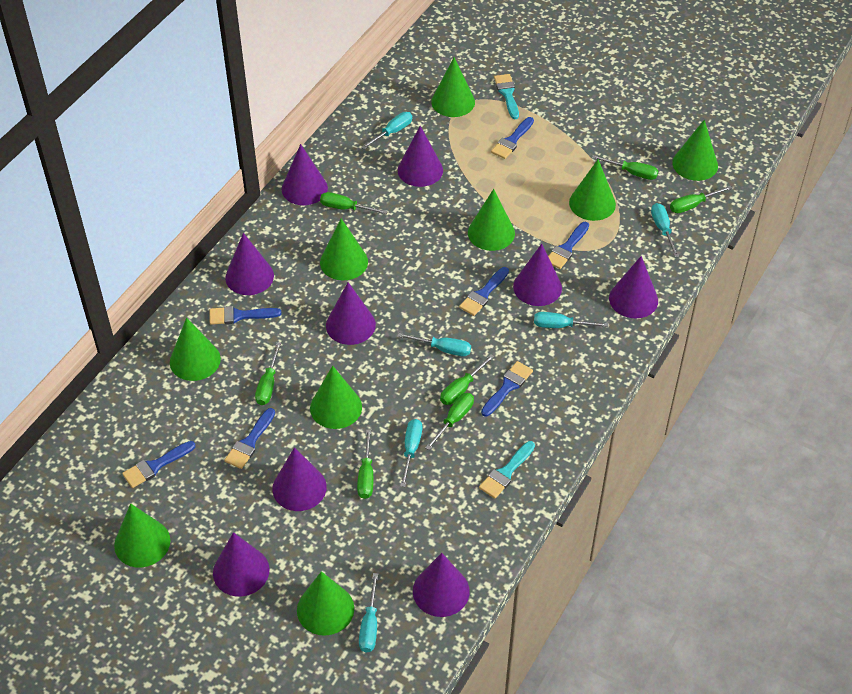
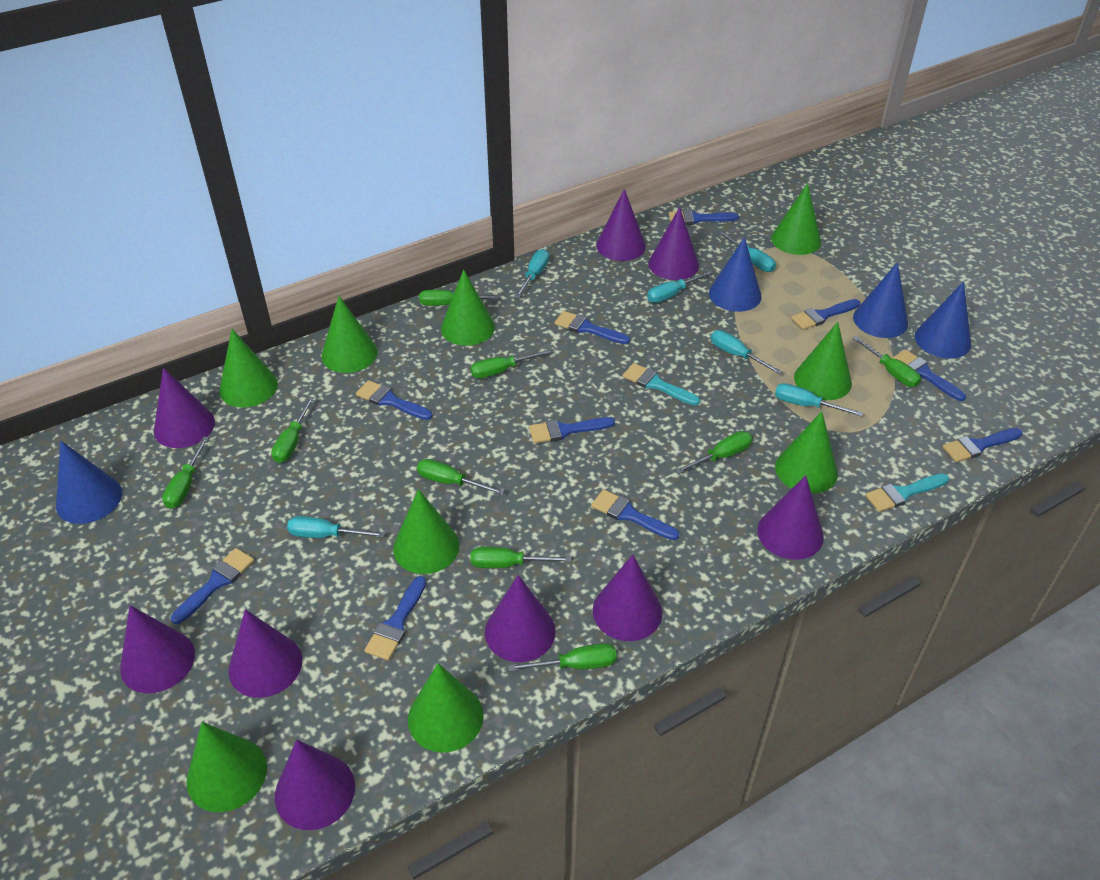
blue brush: 7 -> 10
blue cone: 0 -> 4
green screwdriver: 7 -> 9

